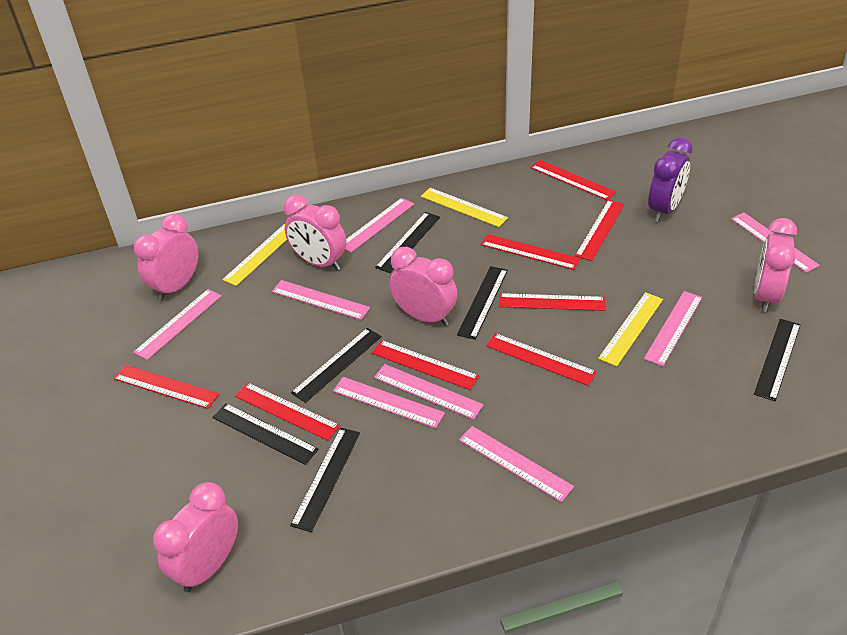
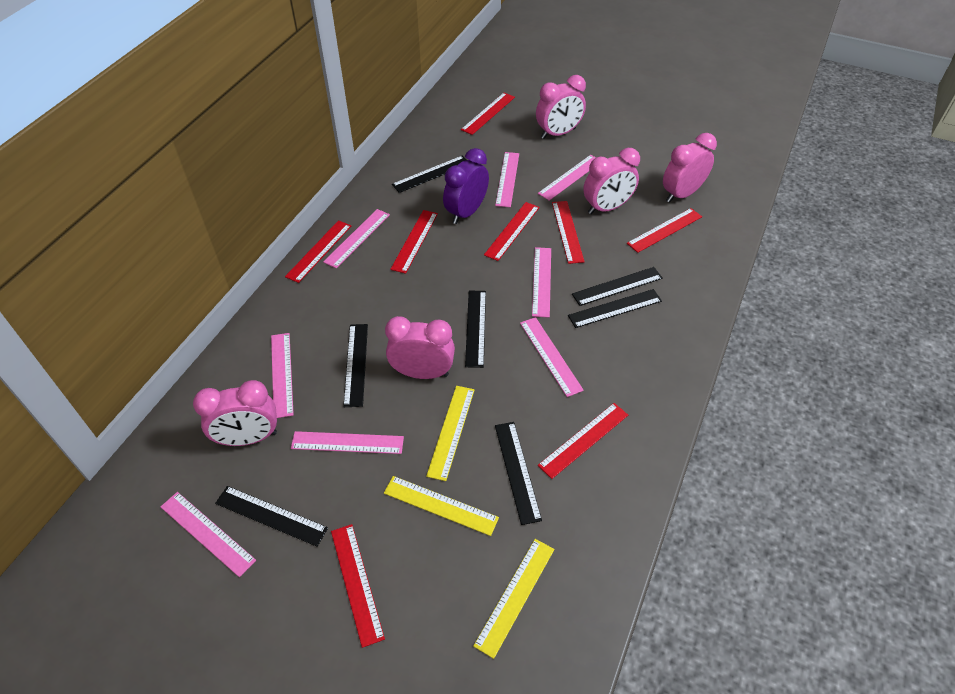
black ruler: 6 -> 7

